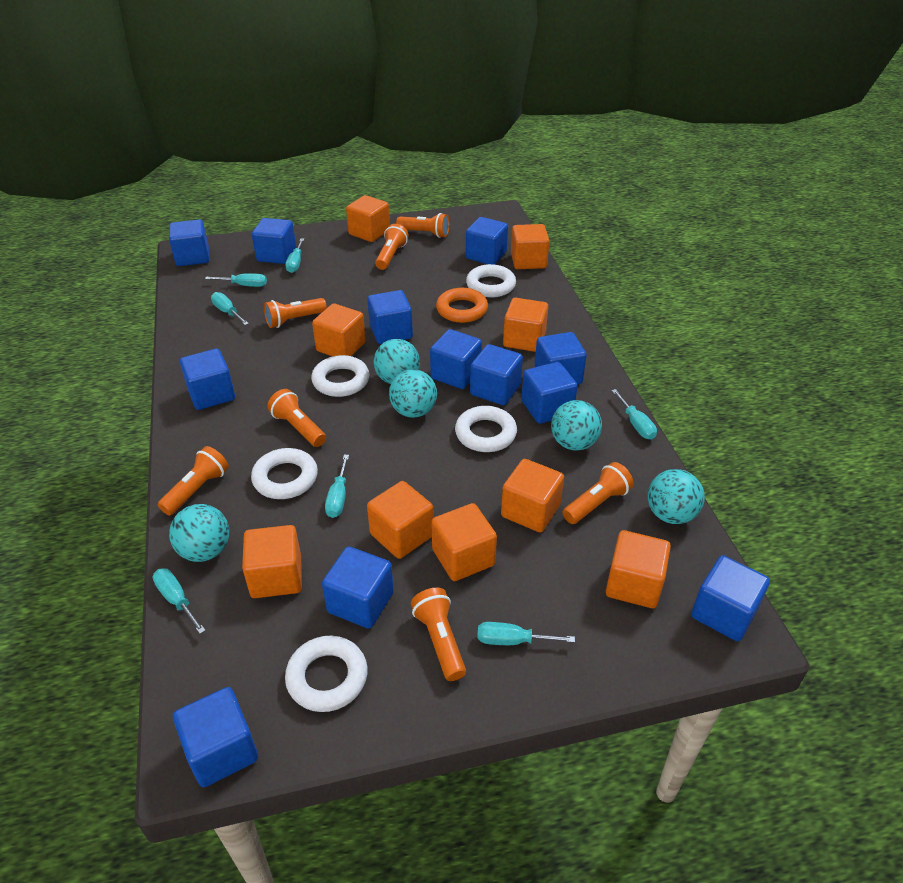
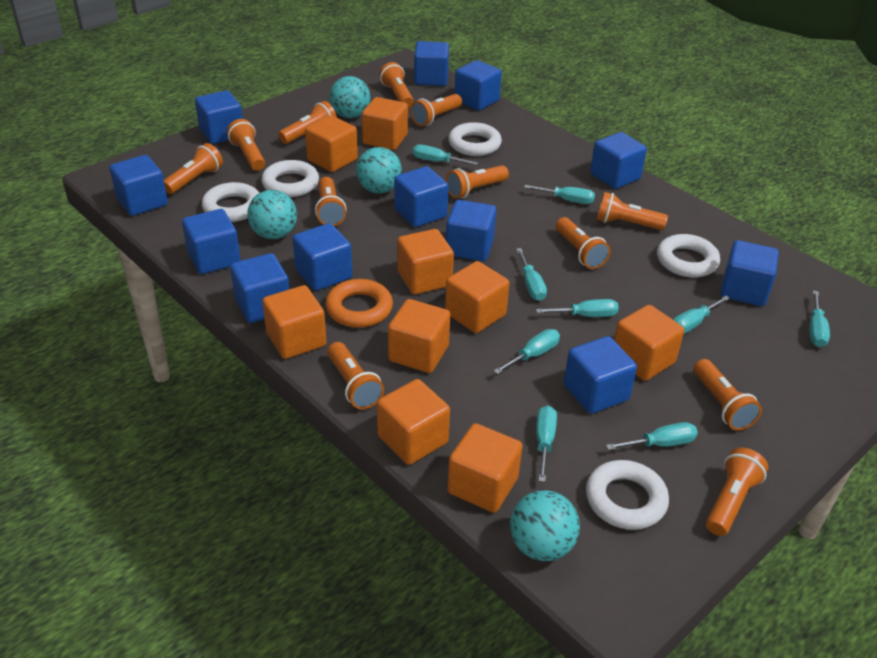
orange flashlight: 7 -> 12
turquoise ball: 5 -> 4
turquoise screwdriver: 7 -> 9

